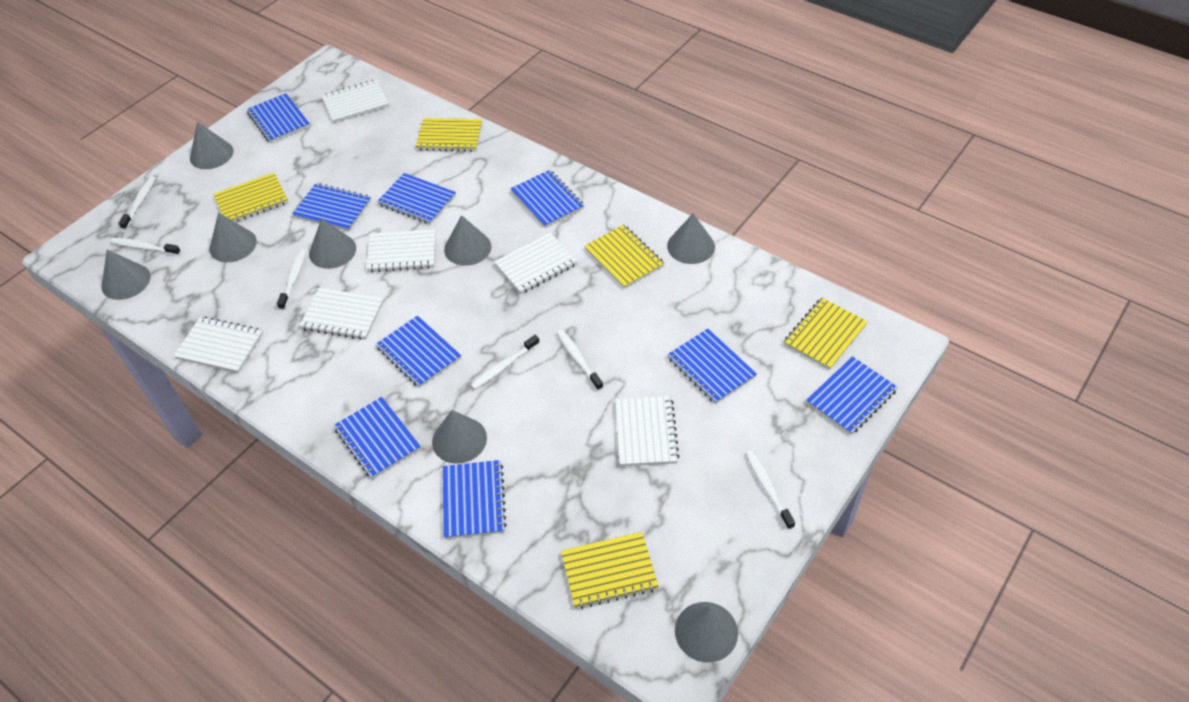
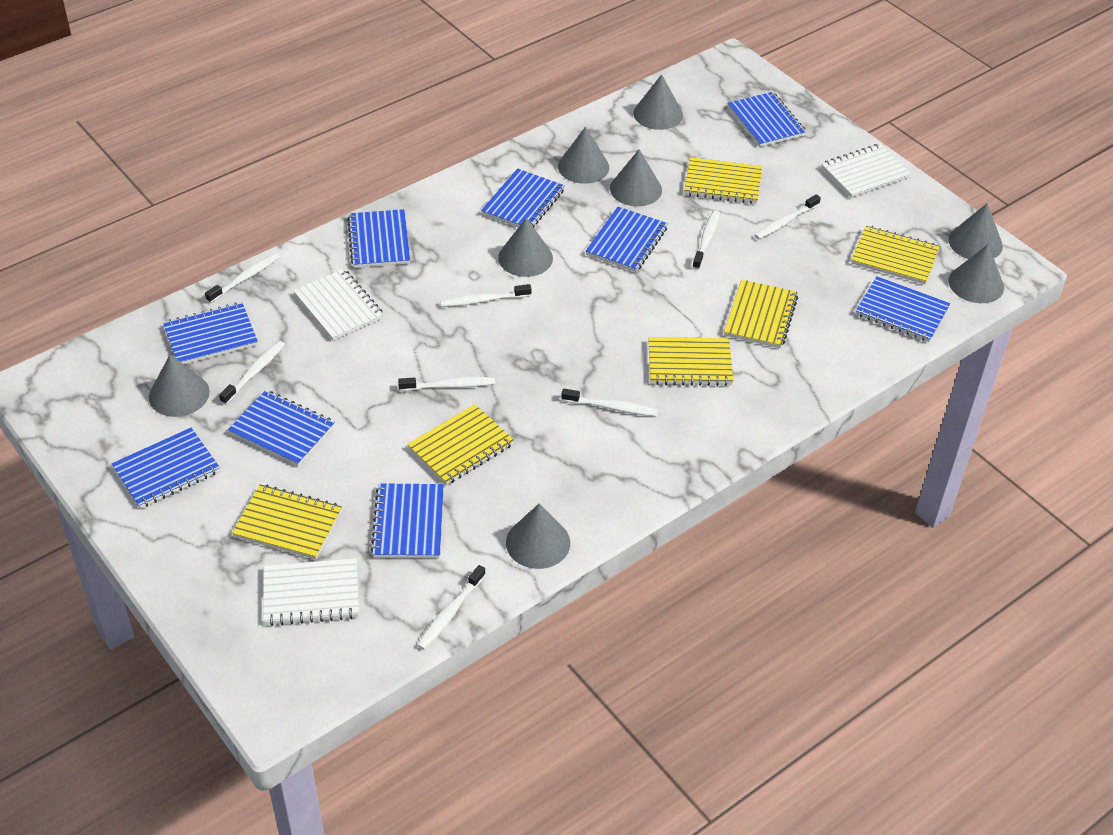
white notebook: 6 -> 3
white toothbrush: 6 -> 8
yellow notebook: 5 -> 6

